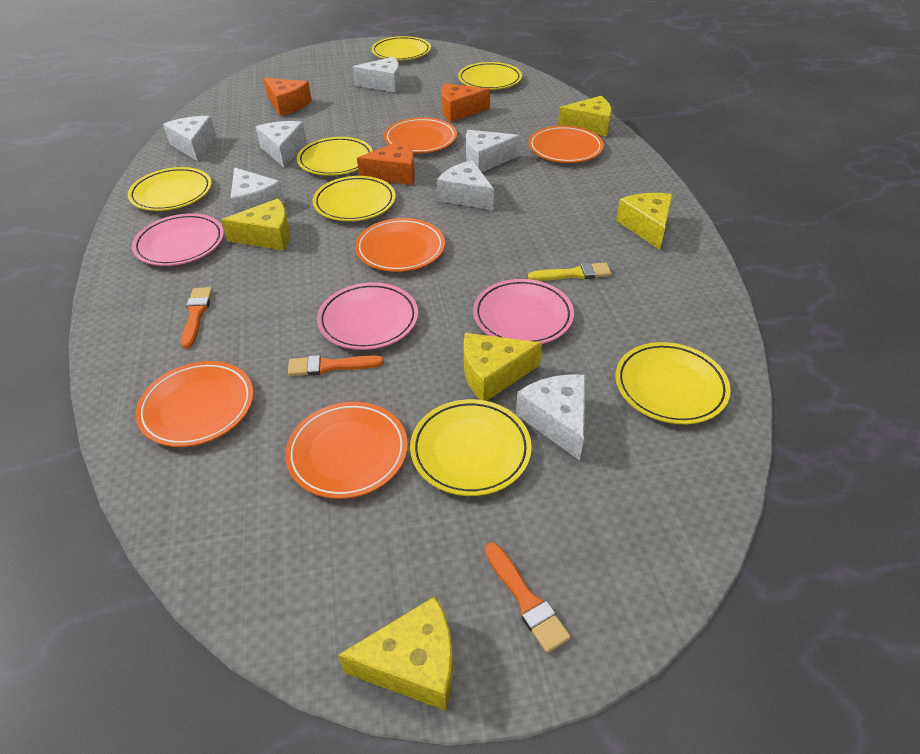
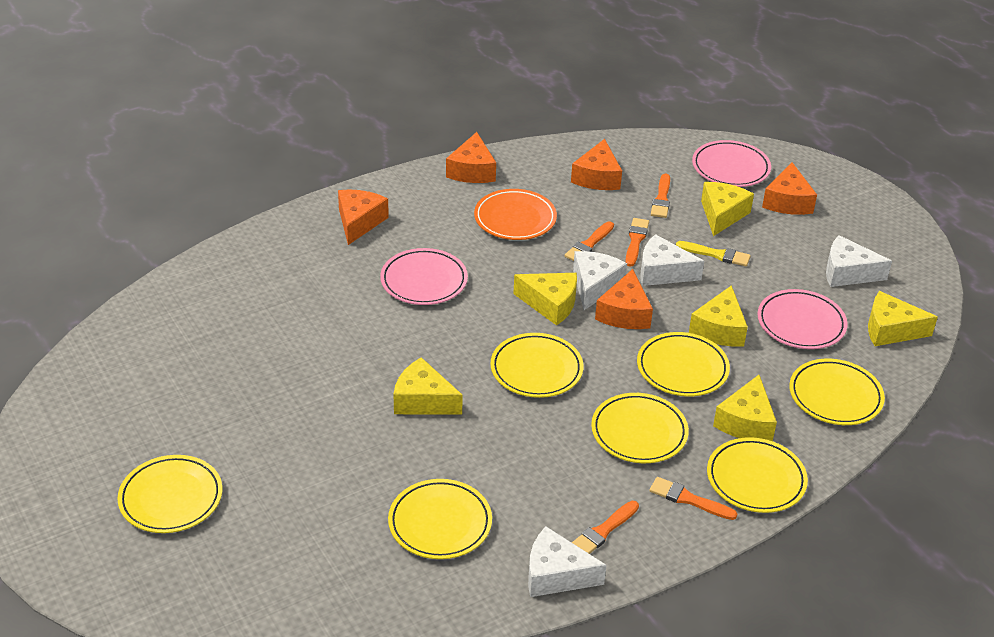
orange brush: 3 -> 5
orange cheese: 3 -> 5
orange plate: 5 -> 1
white cheese: 7 -> 4
yellow cheese: 5 -> 6

